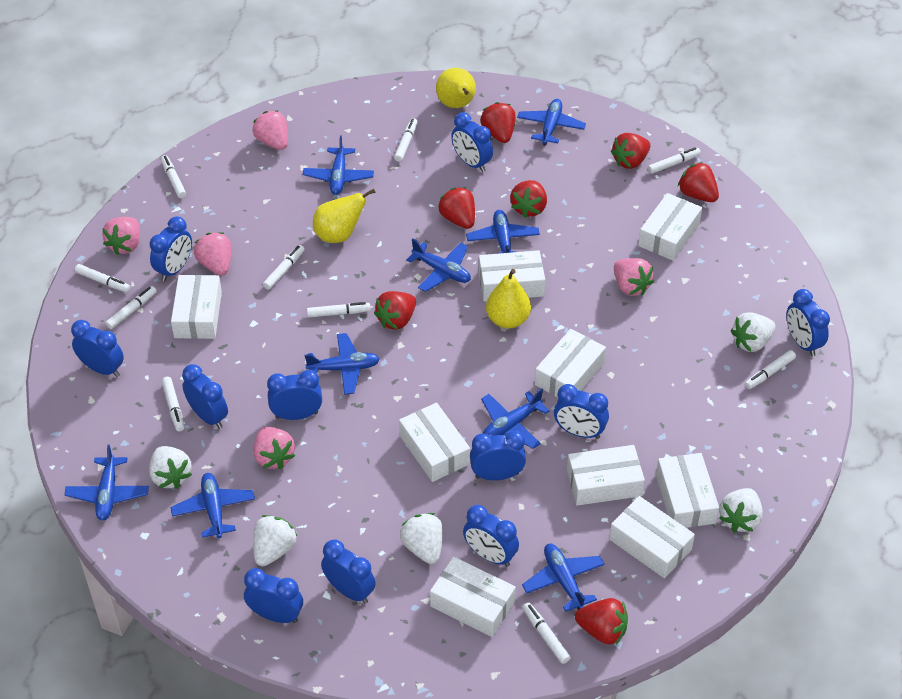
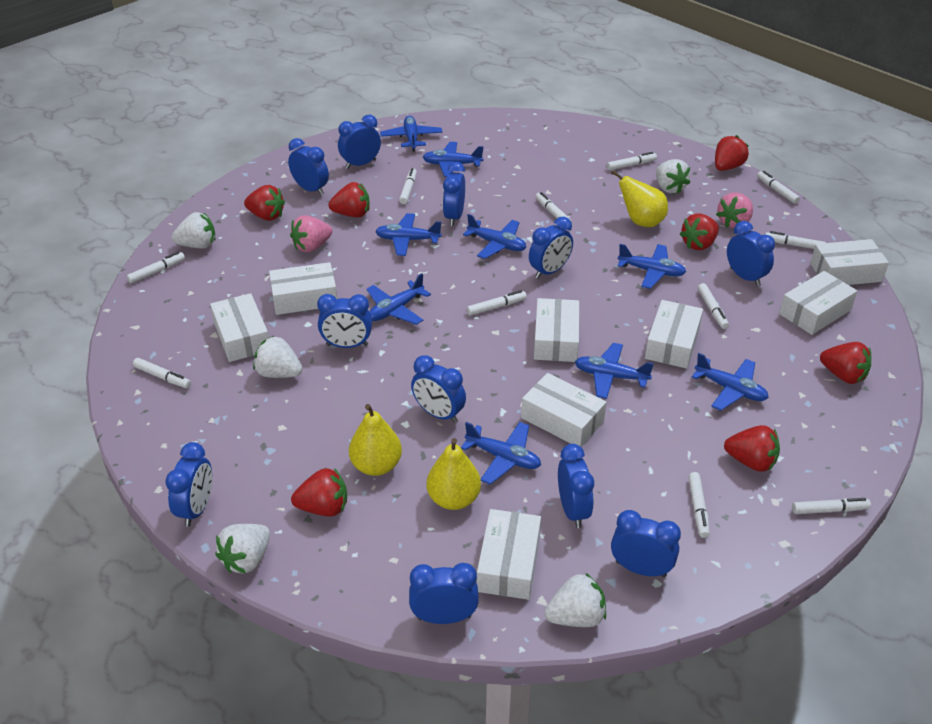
pink strawberry: 5 -> 2
white box: 9 -> 8
white marker: 10 -> 11

